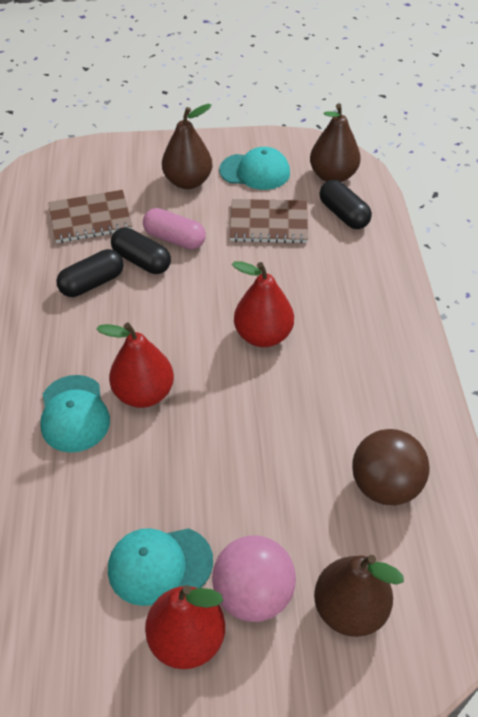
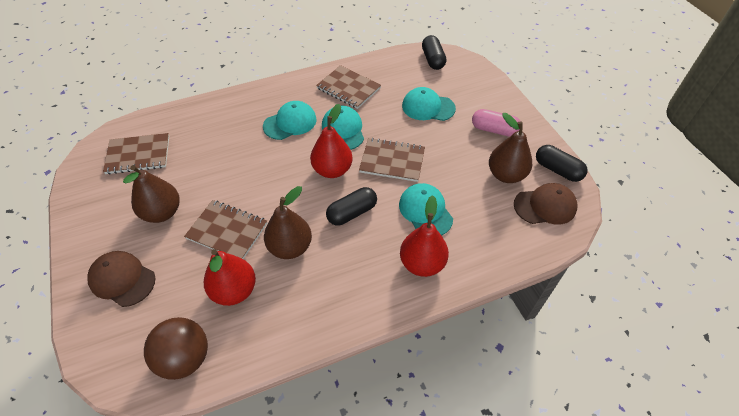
brown cap: 0 -> 2
brown notebook: 2 -> 4
pink ball: 1 -> 0
turquoise cap: 3 -> 4

